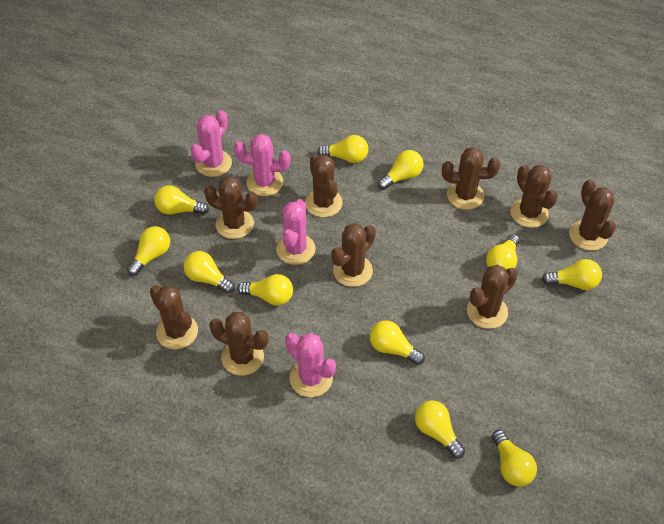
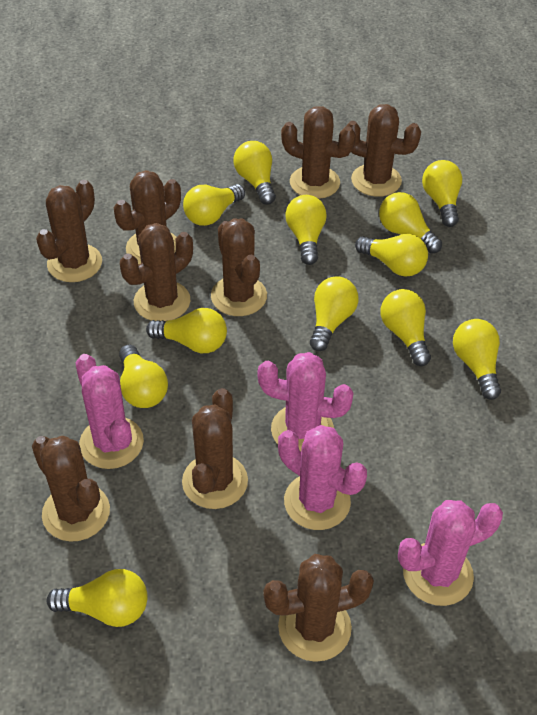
yellow light bulb: 11 -> 12

